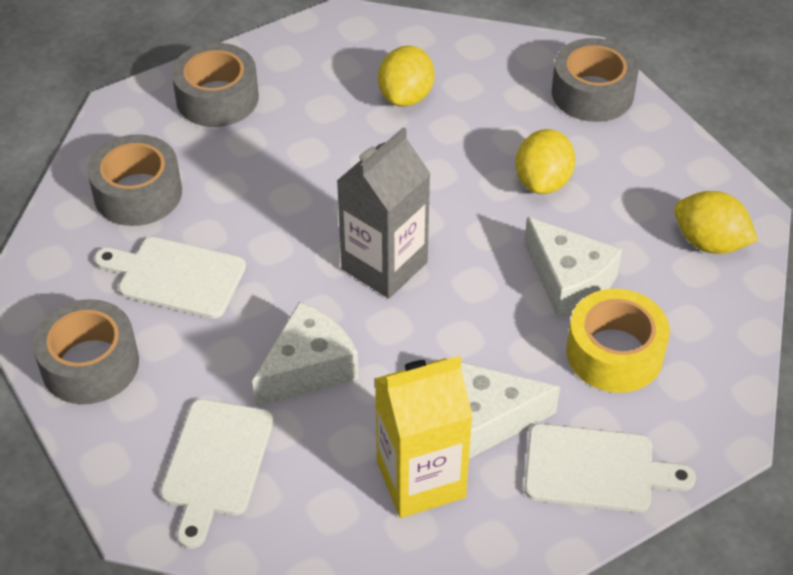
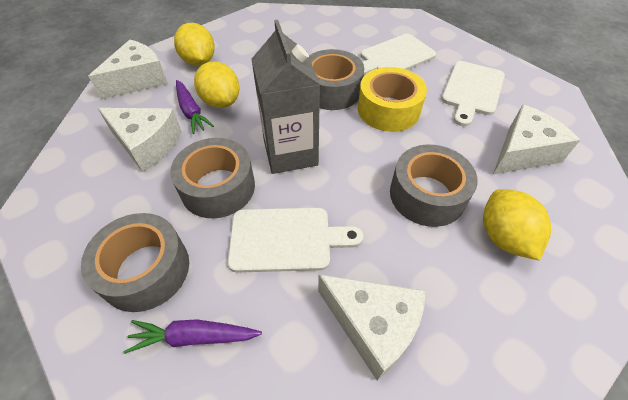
purple carrot: 0 -> 2
white cheese: 3 -> 4
yellow carton: 1 -> 0

